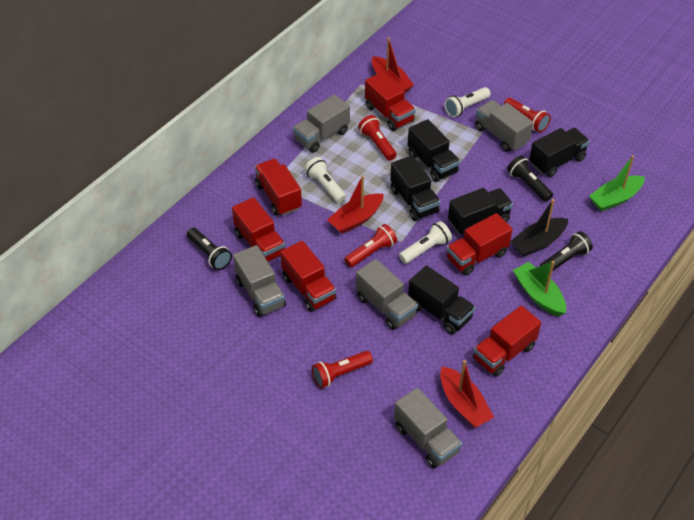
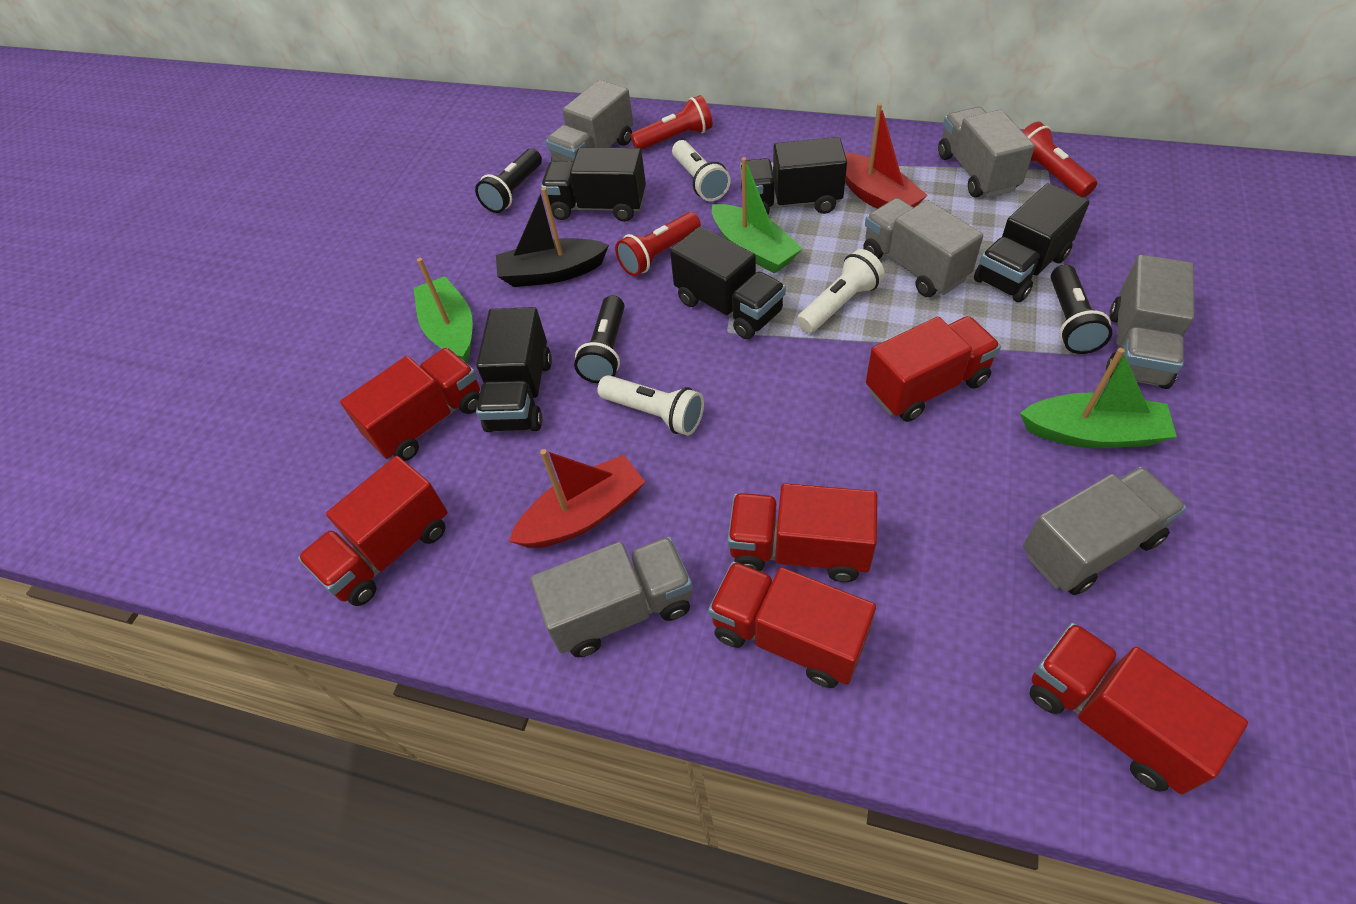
green boat: 2 -> 3
grey truck: 5 -> 6
red boat: 3 -> 2
red flashlight: 4 -> 3

